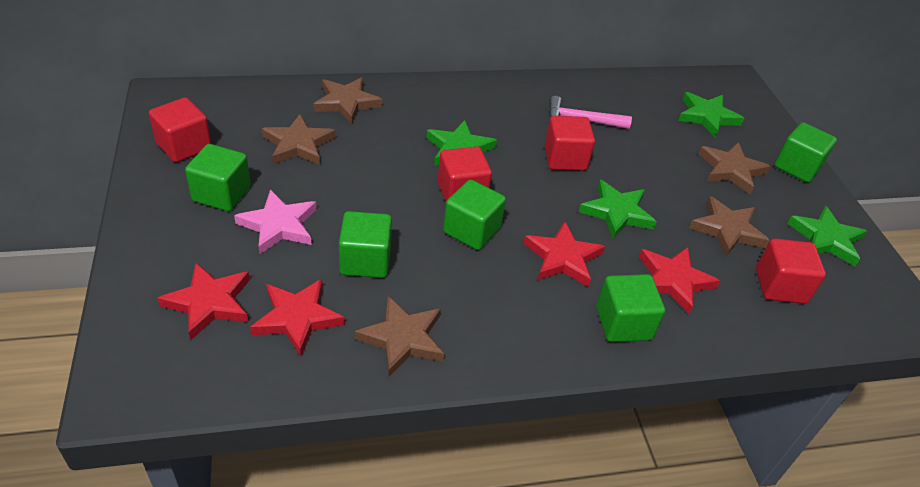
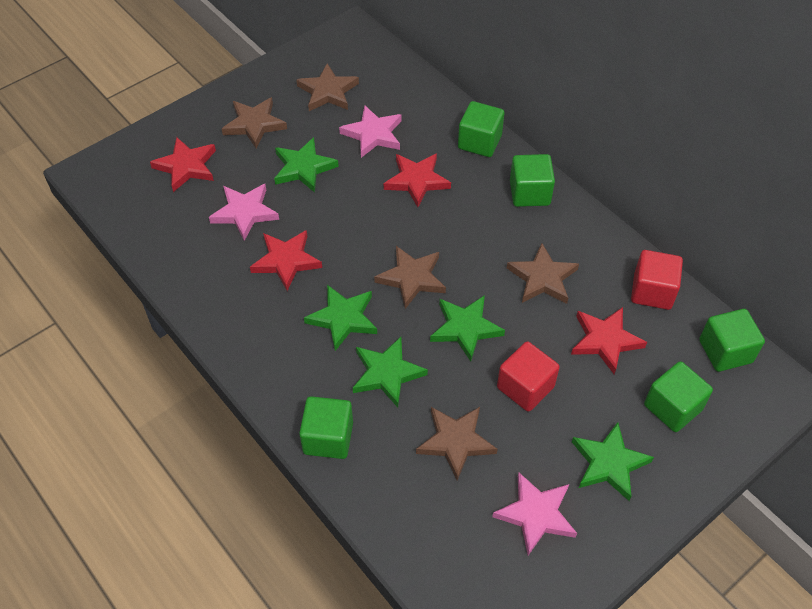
green star: 4 -> 5
pink hammer: 1 -> 0
pink star: 1 -> 3
red cube: 4 -> 2

